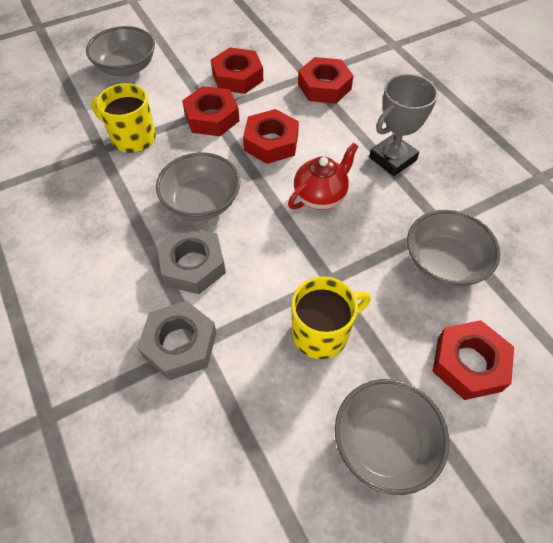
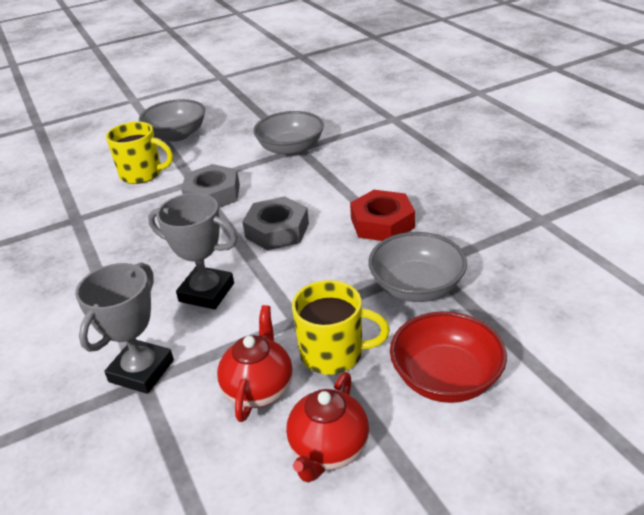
grey bowl: 4 -> 3
grey trophy: 1 -> 2
red bowl: 0 -> 1
red nut: 5 -> 1
red teapot: 1 -> 2

